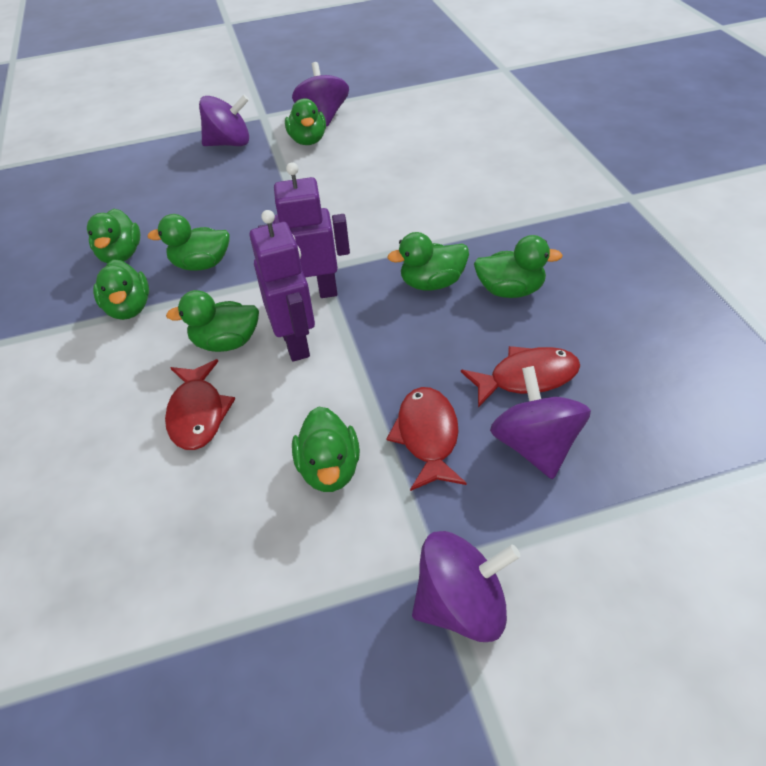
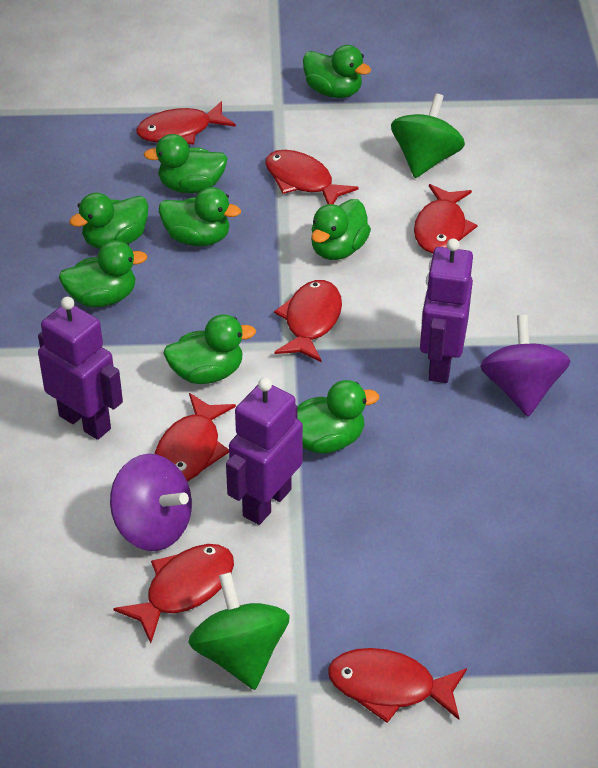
green spinning top: 0 -> 2
purple robot: 2 -> 3
purple spinning top: 4 -> 2
red fish: 3 -> 7

